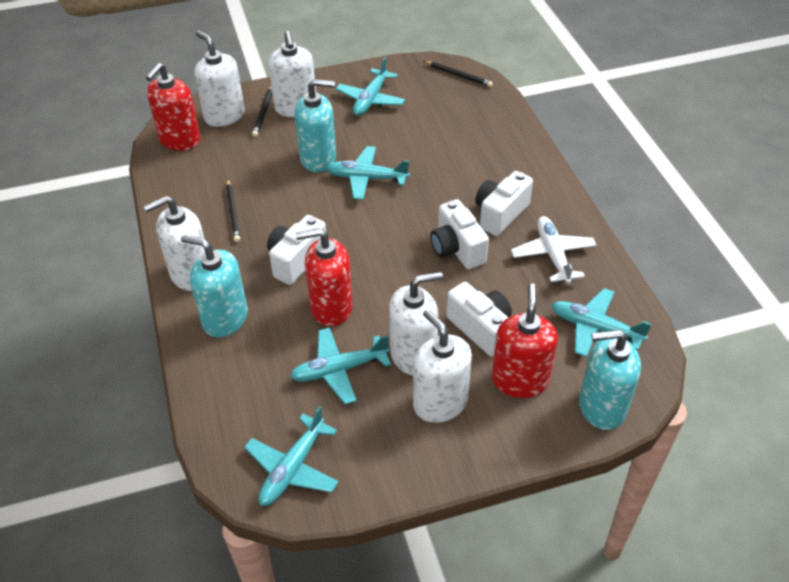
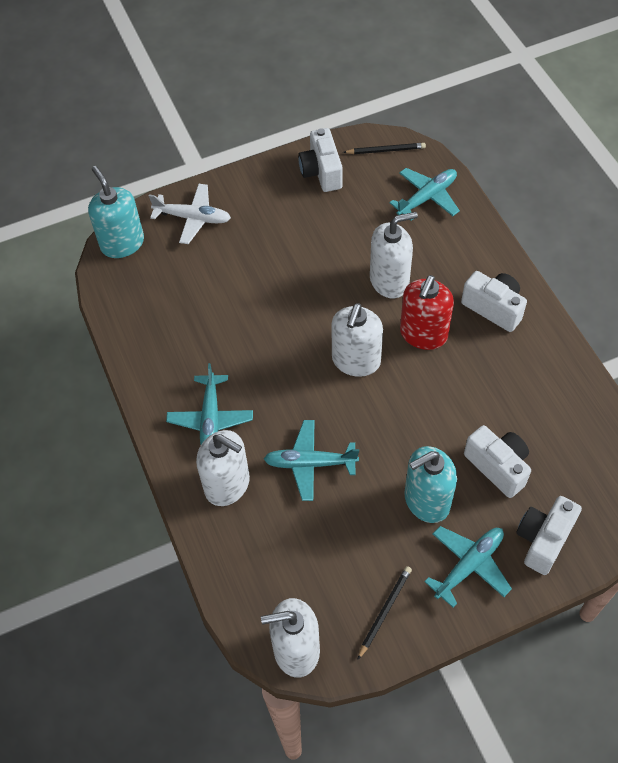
black pencil: 3 -> 2
red soap dispenser: 3 -> 1
turquoise plane: 5 -> 4
turquoise soap dispenser: 3 -> 2
white soap dispenser: 5 -> 4

